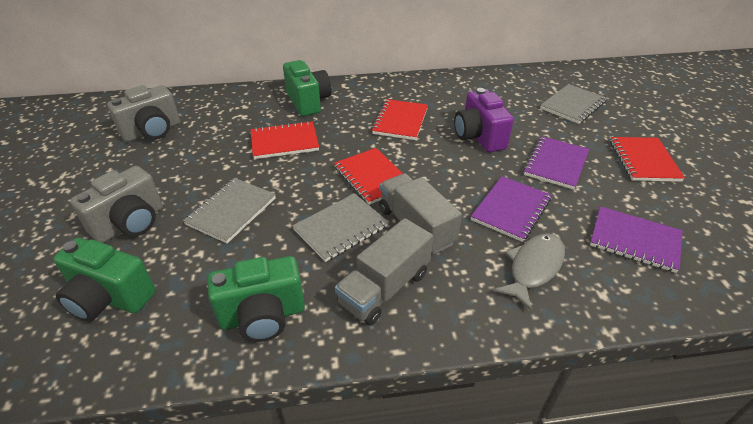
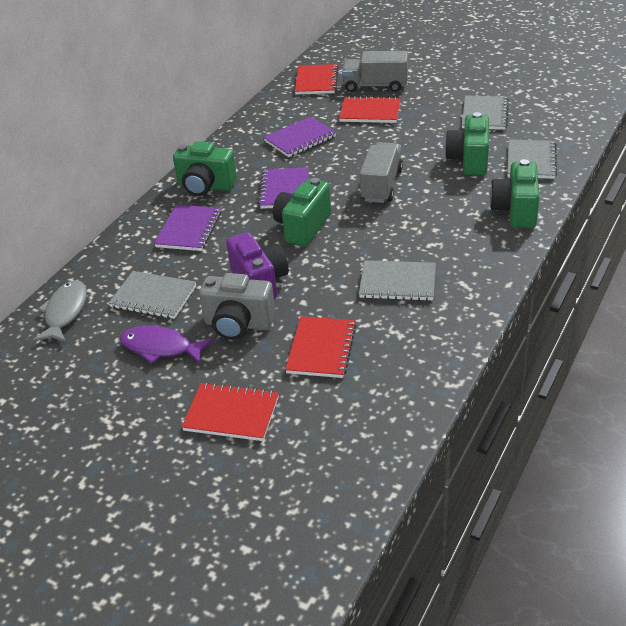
green camera: 3 -> 4
grey camera: 2 -> 1
grey notebook: 3 -> 4
purple fish: 0 -> 1

